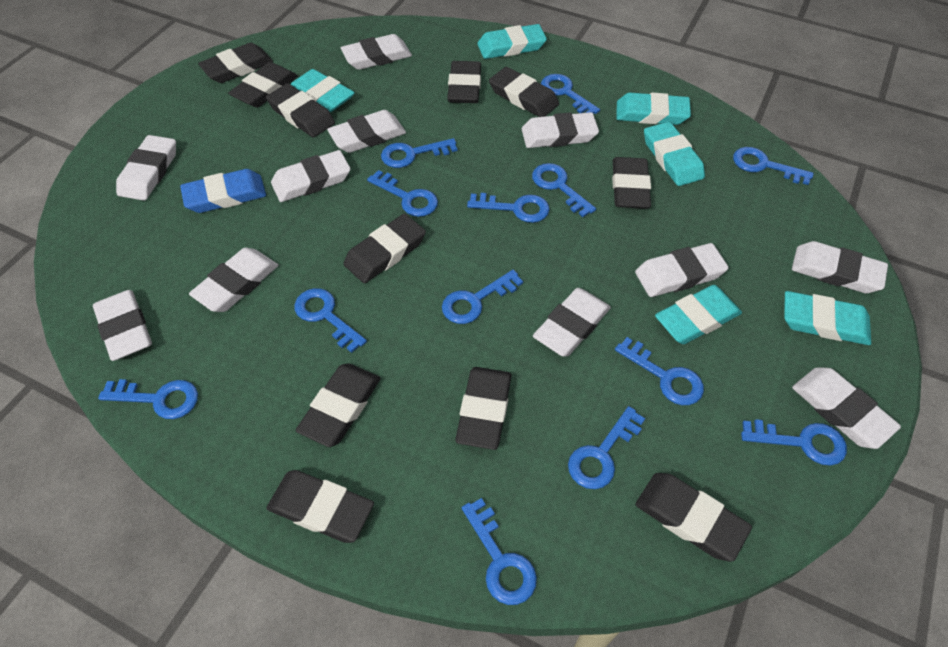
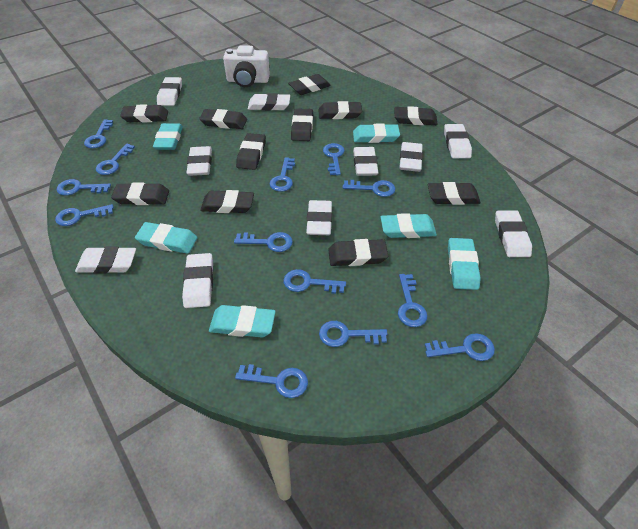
blue eraser: 1 -> 0
white camera: 0 -> 1
white eraser: 11 -> 10

